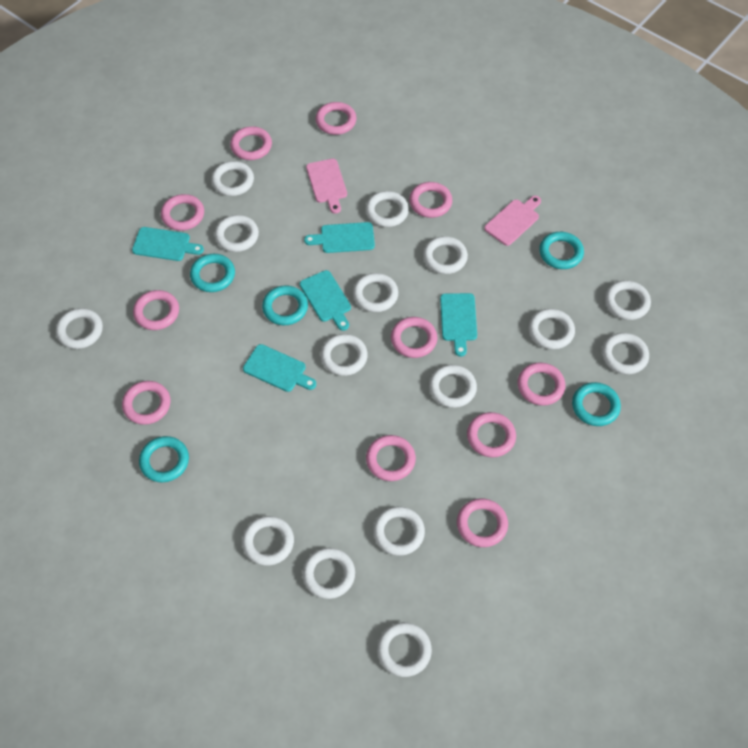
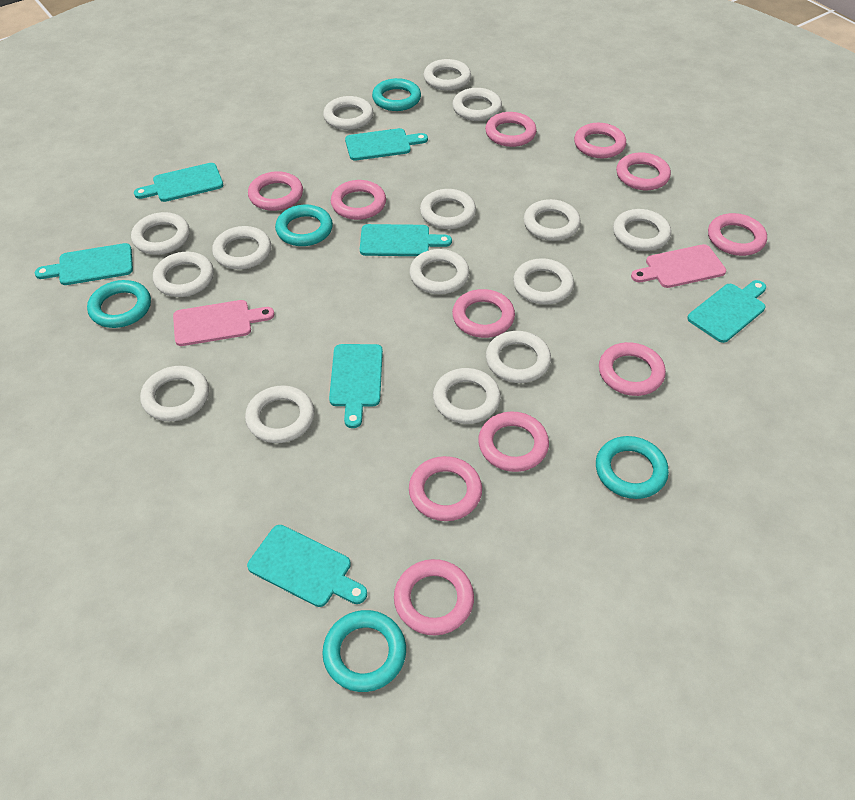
turquoise cutting board: 5 -> 7

